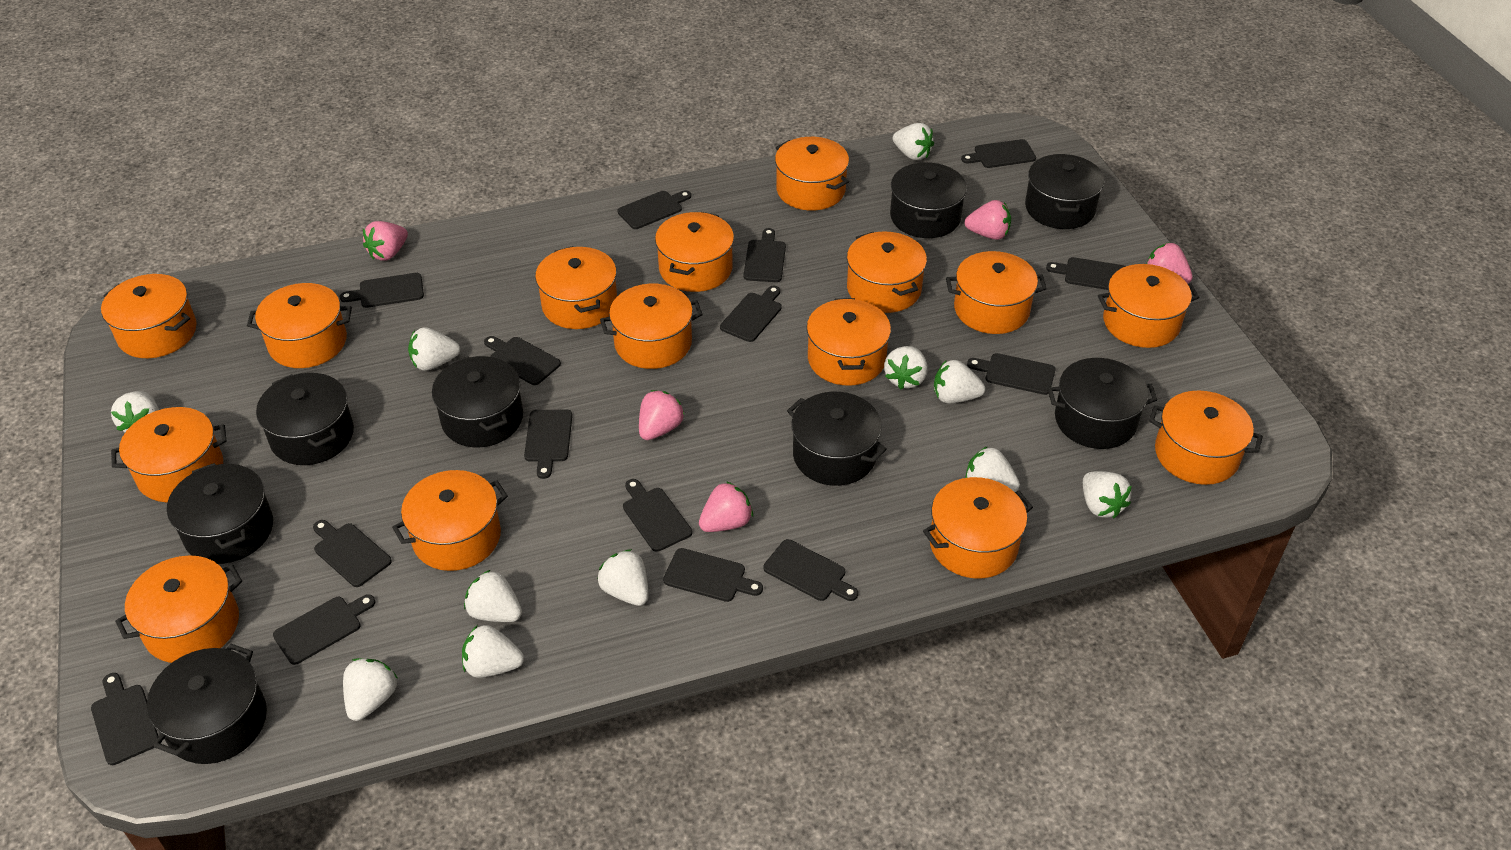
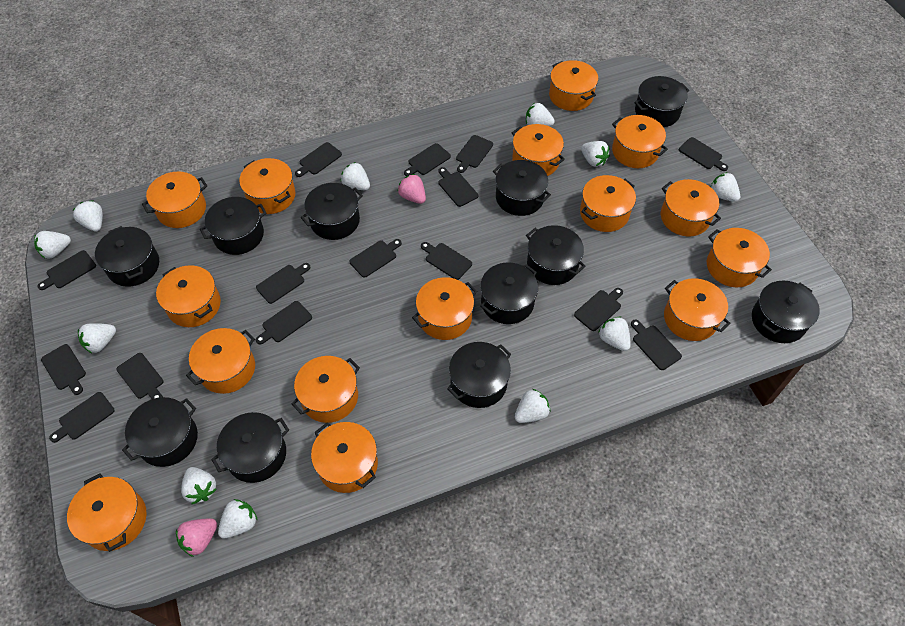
black pot: 8 -> 11
pink strawberry: 5 -> 2

